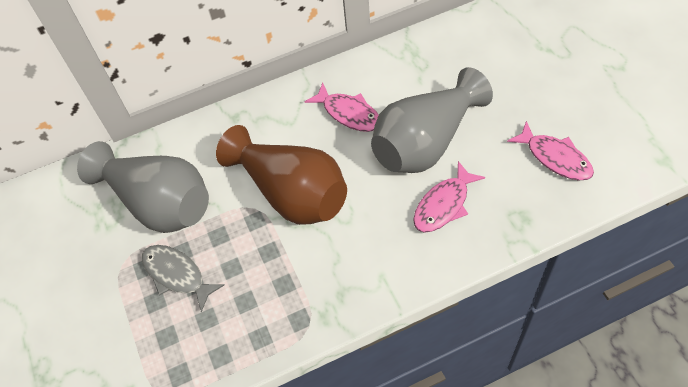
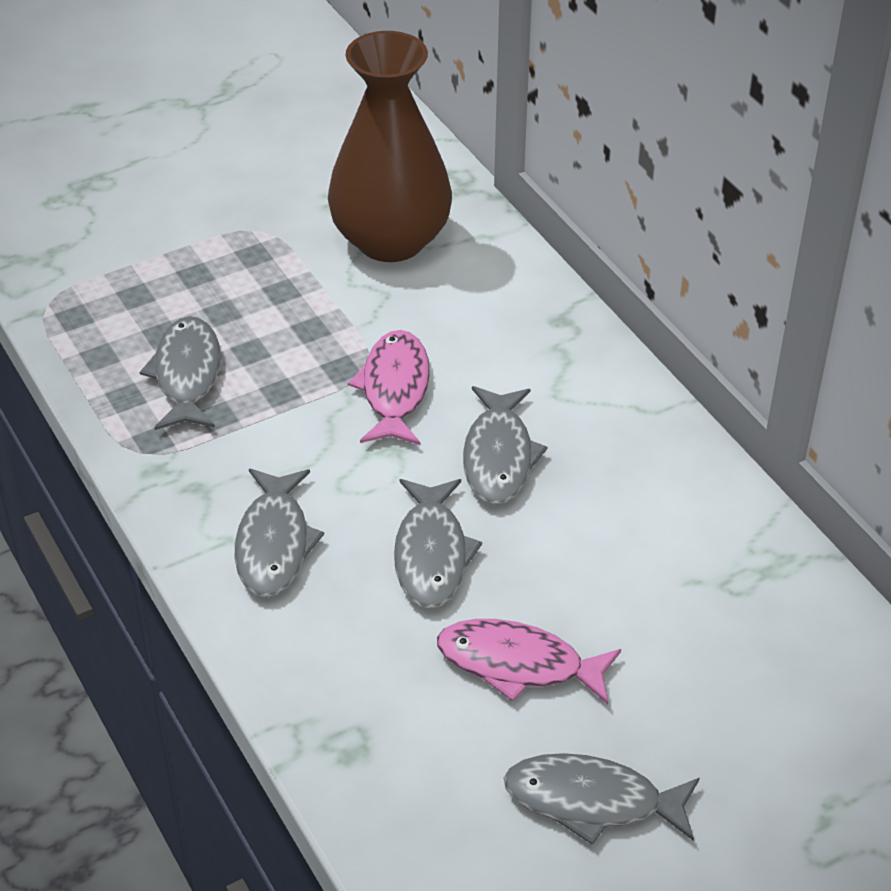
grey fish: 1 -> 5
grey vase: 2 -> 0
pink fish: 3 -> 2

